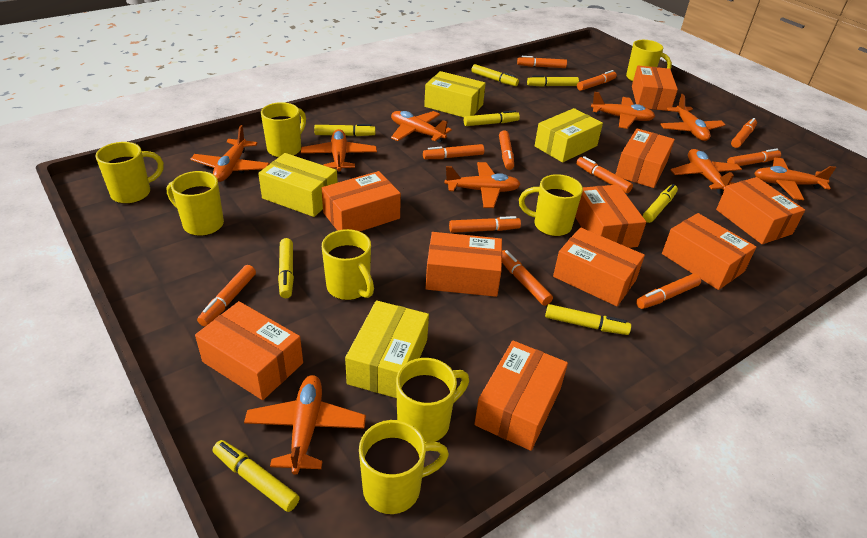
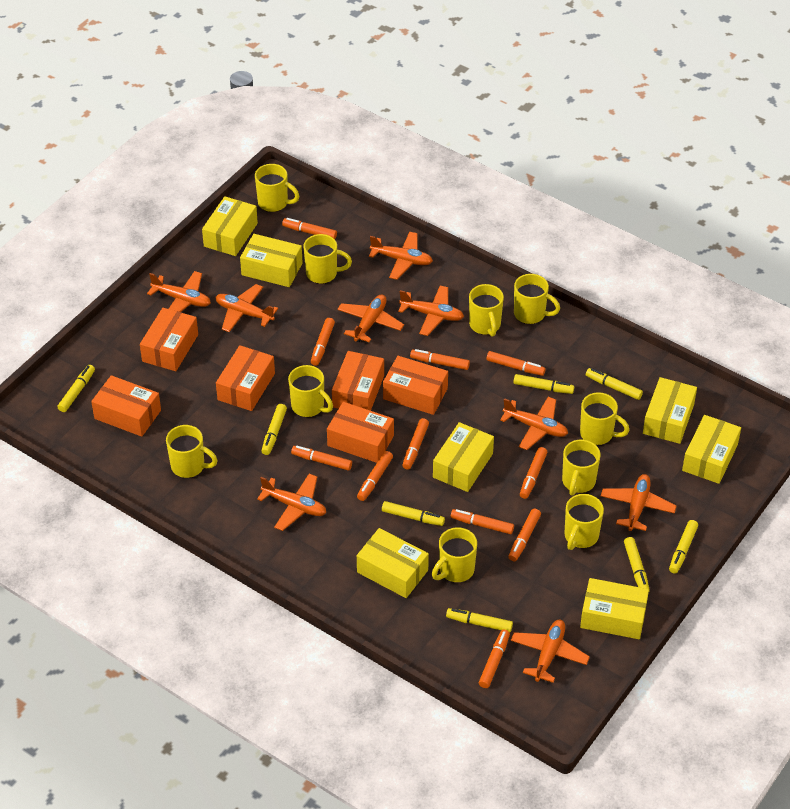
orange box: 10 -> 6
yellow box: 4 -> 7
yellow mug: 8 -> 10

